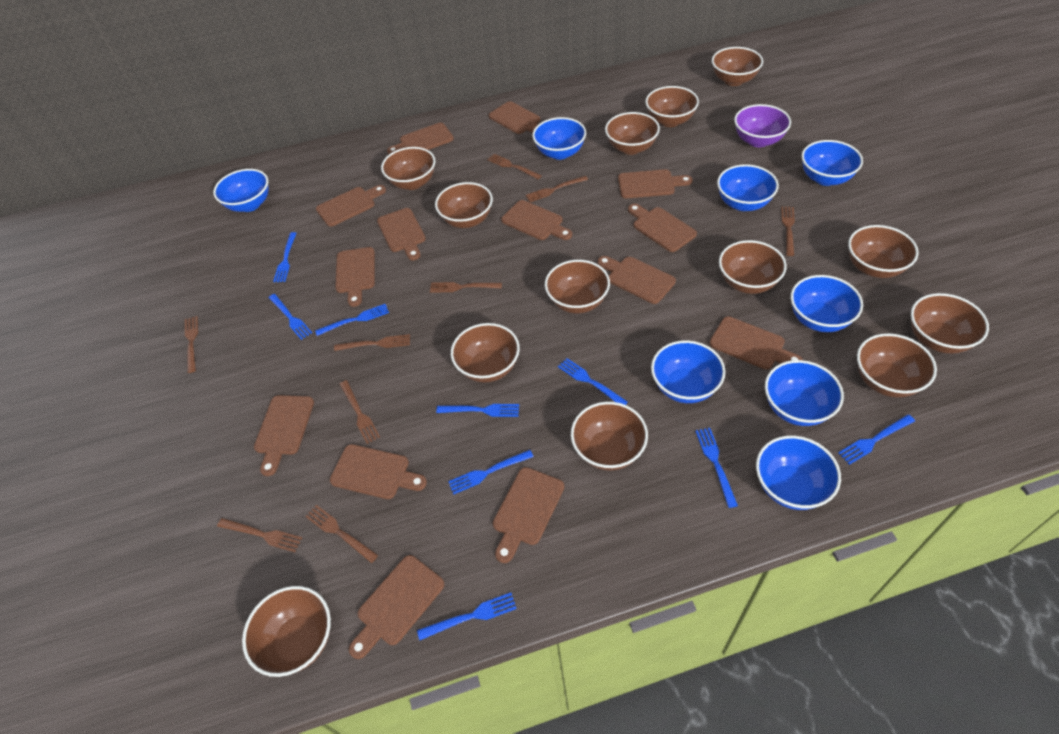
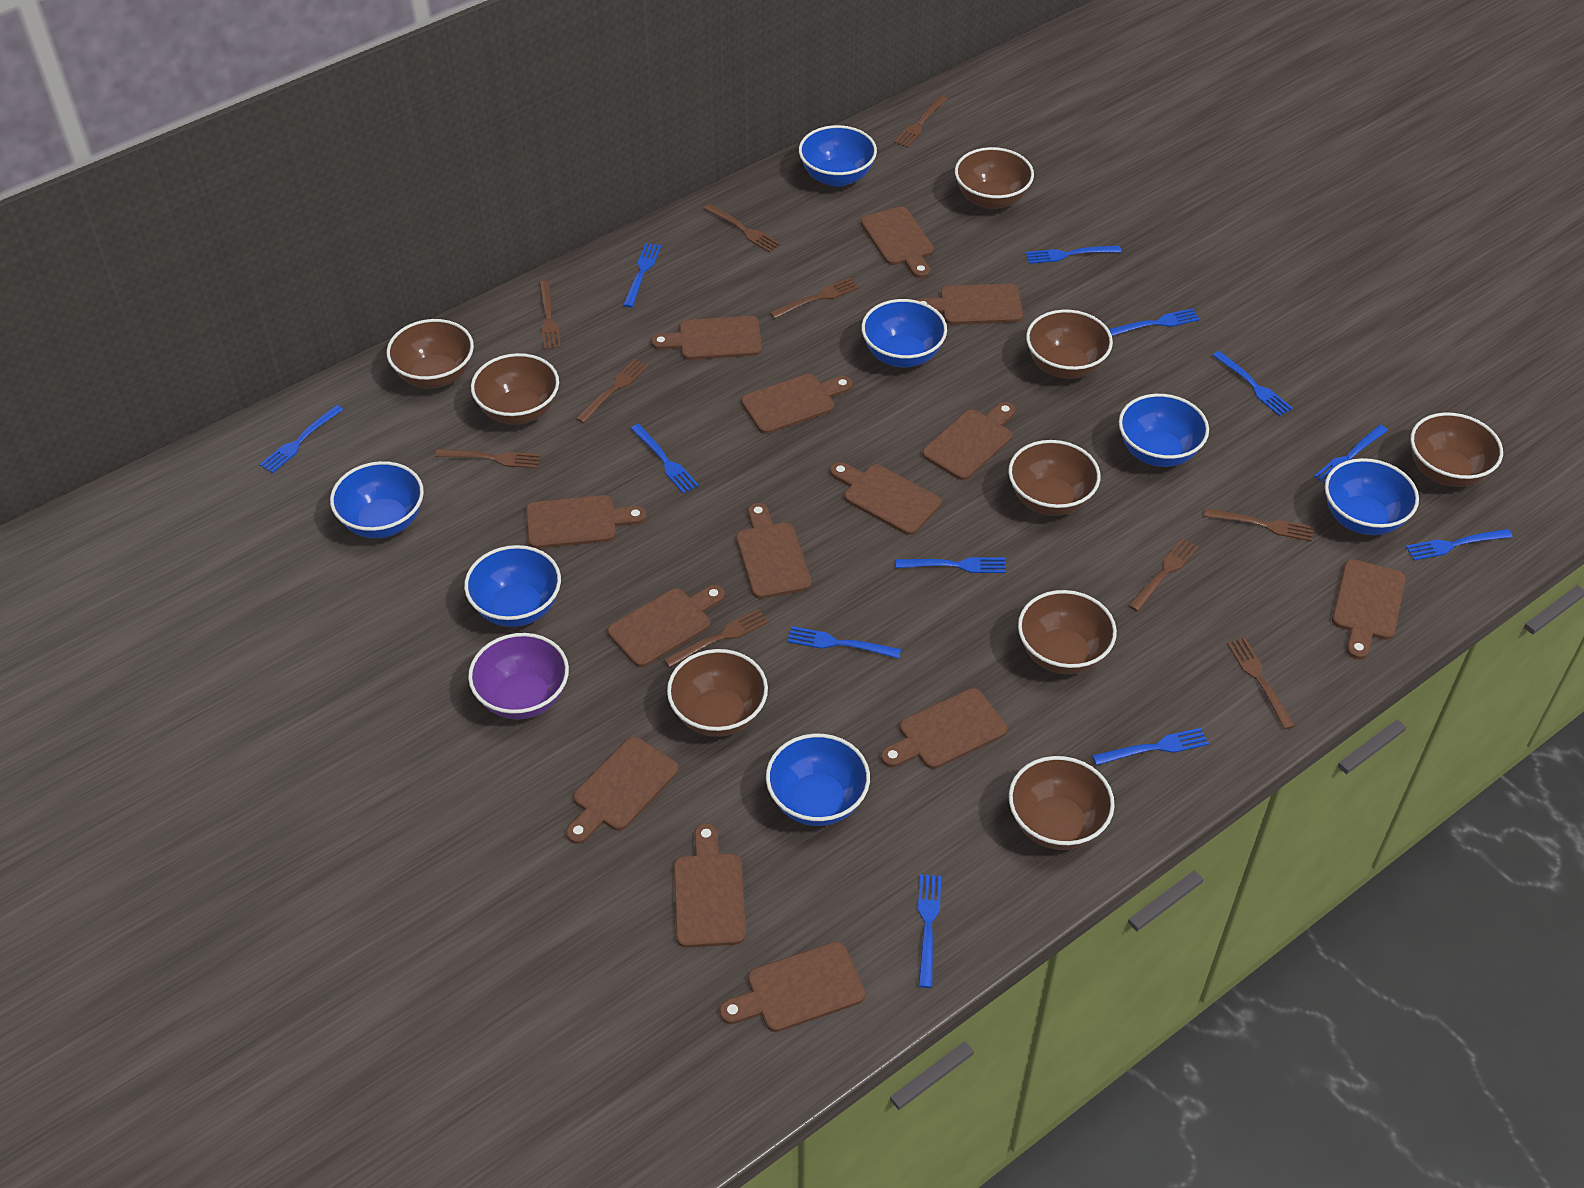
blue bowl: 8 -> 7
blue fork: 9 -> 12
brown bowl: 13 -> 9
brown fork: 9 -> 10

